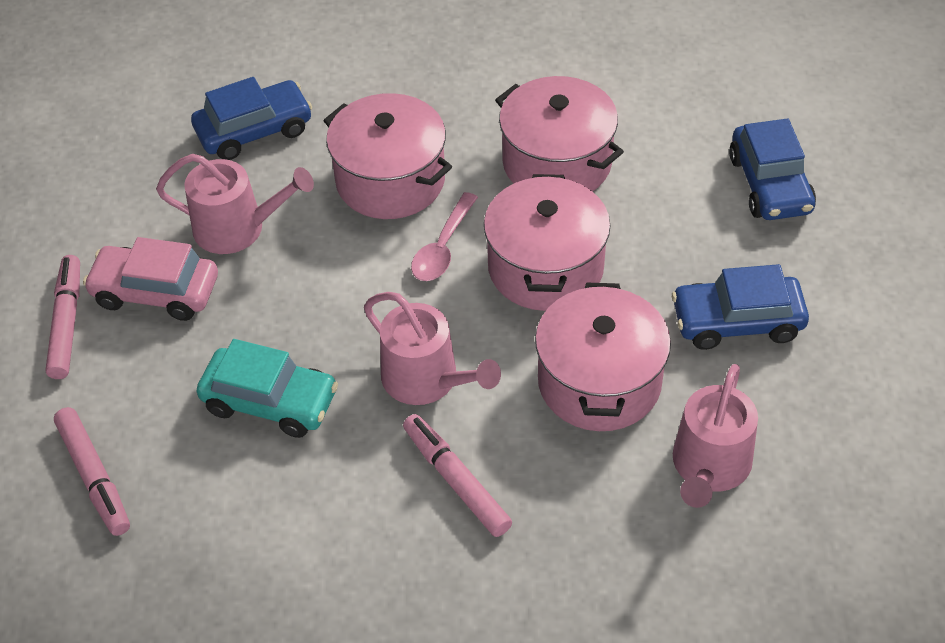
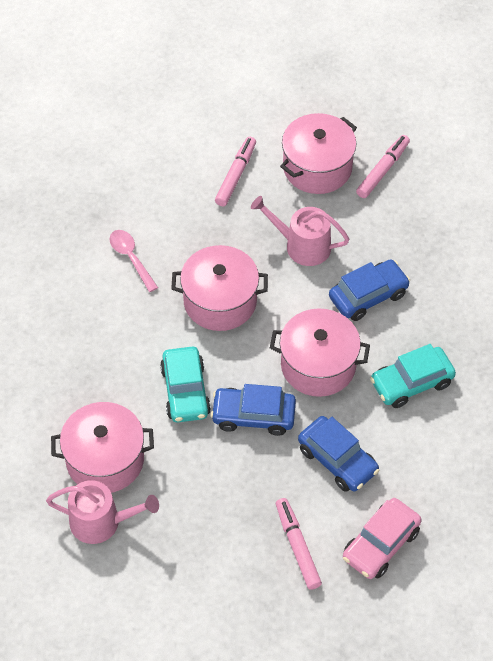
pink watering can: 3 -> 2
turquoise car: 1 -> 2

